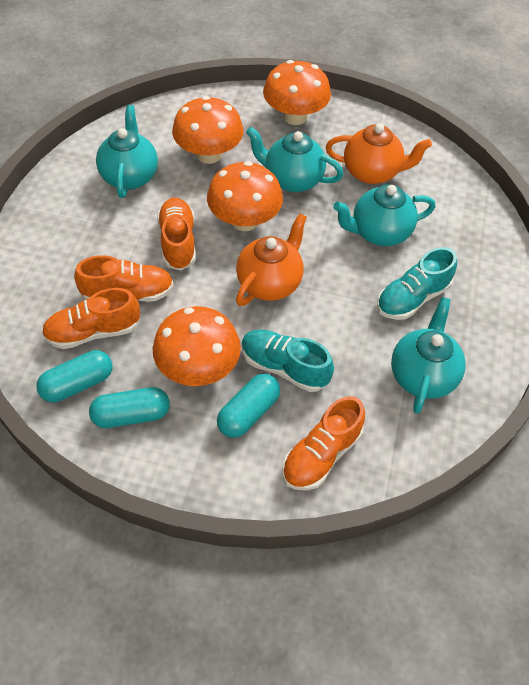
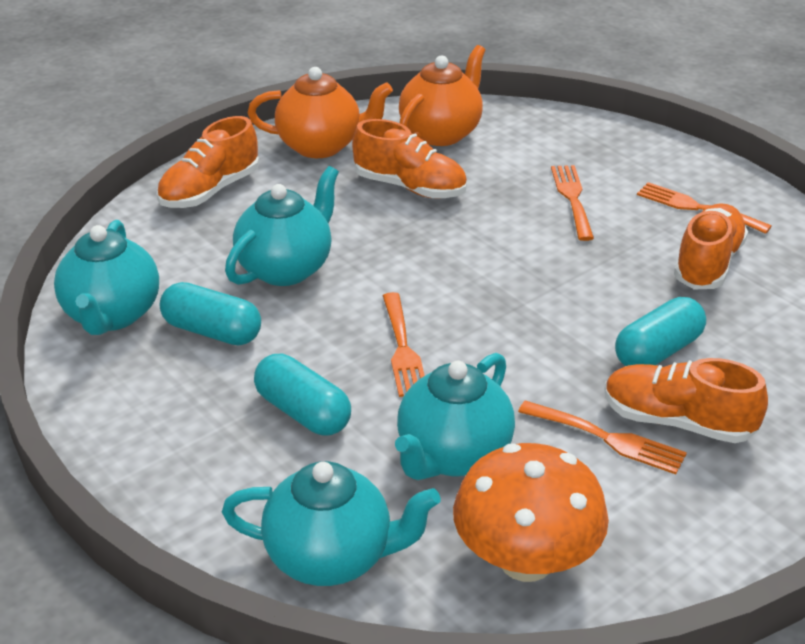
orange fork: 0 -> 4
orange mushroom: 4 -> 1
turquoise shoe: 2 -> 0

